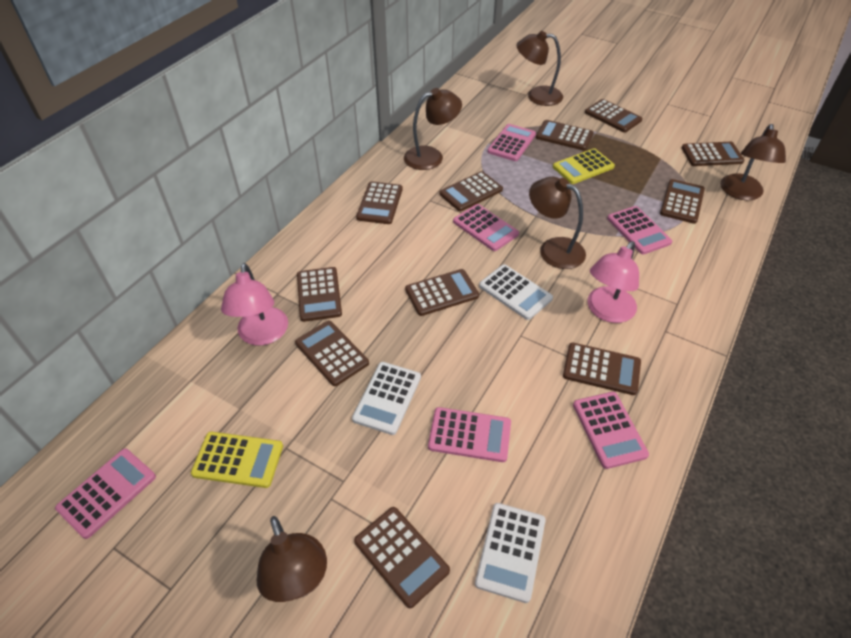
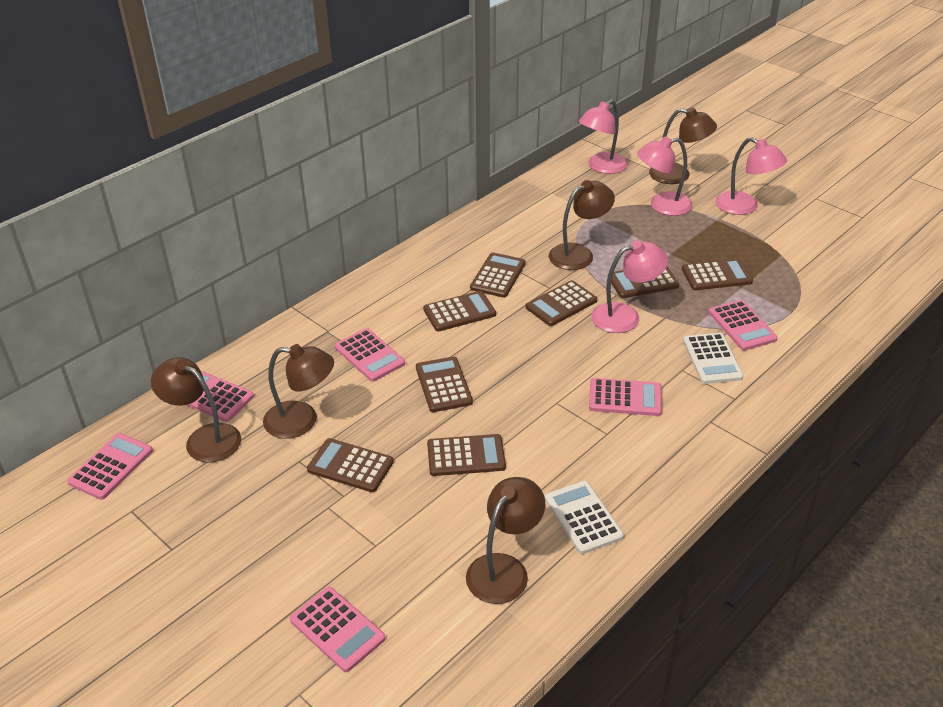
brown calculator: 11 -> 8
pink lamp: 2 -> 4
white calculator: 3 -> 2
yellow calculator: 2 -> 0

